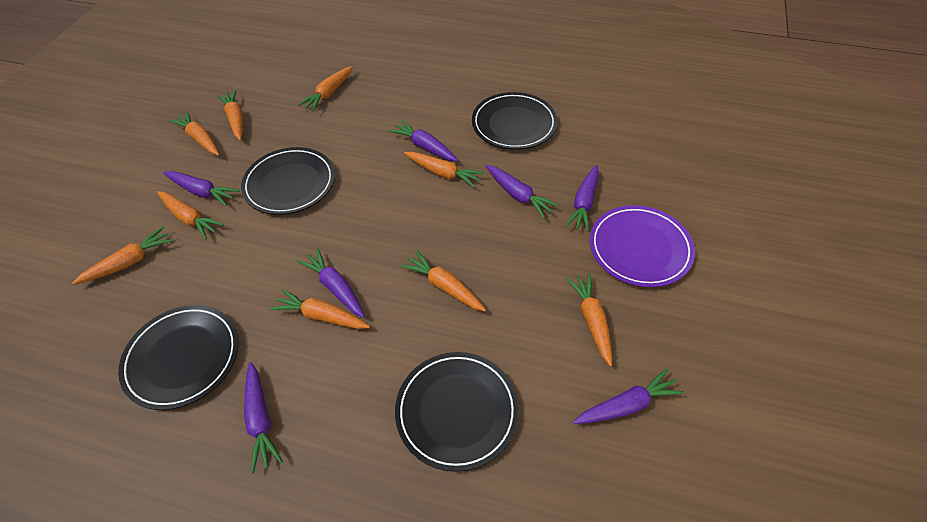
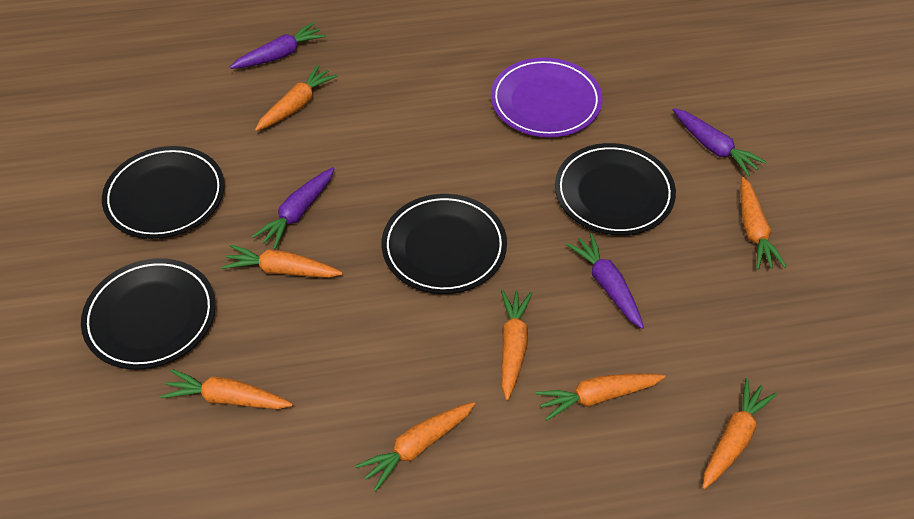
orange carrot: 9 -> 8
purple carrot: 7 -> 4

